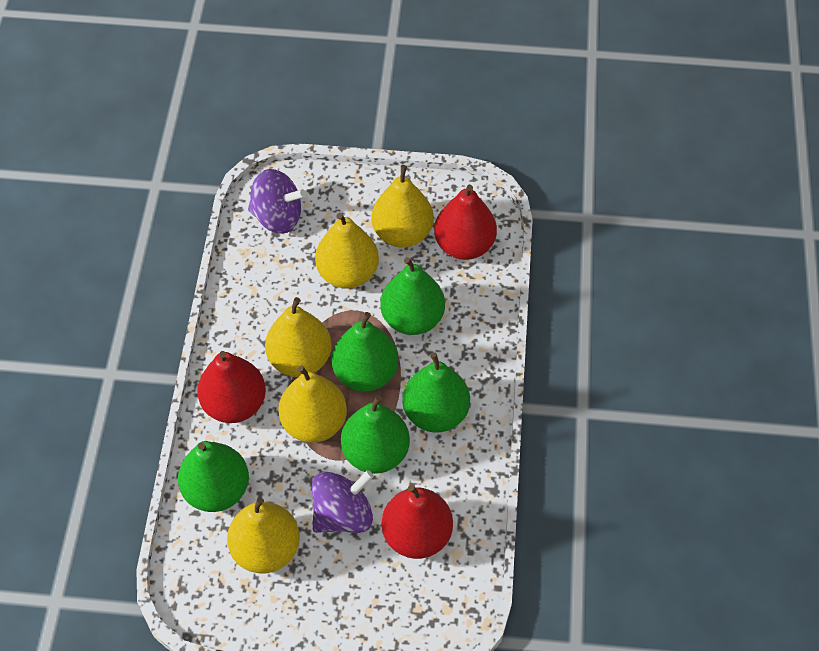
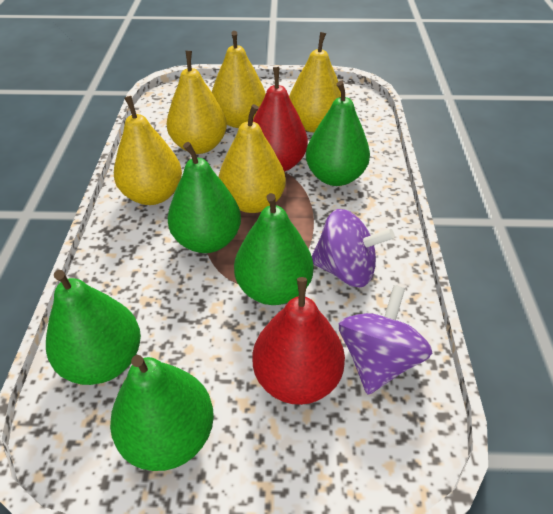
red pear: 3 -> 2

